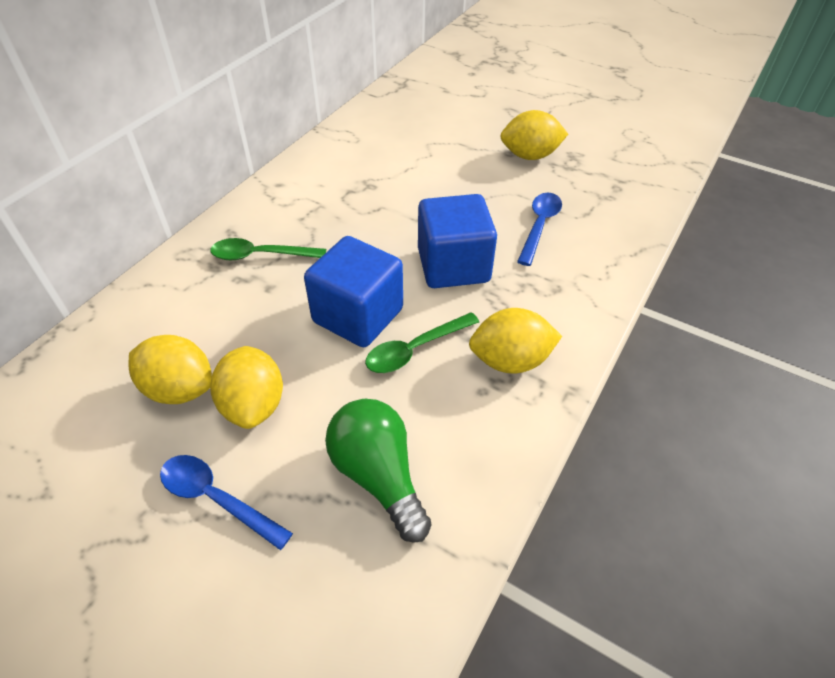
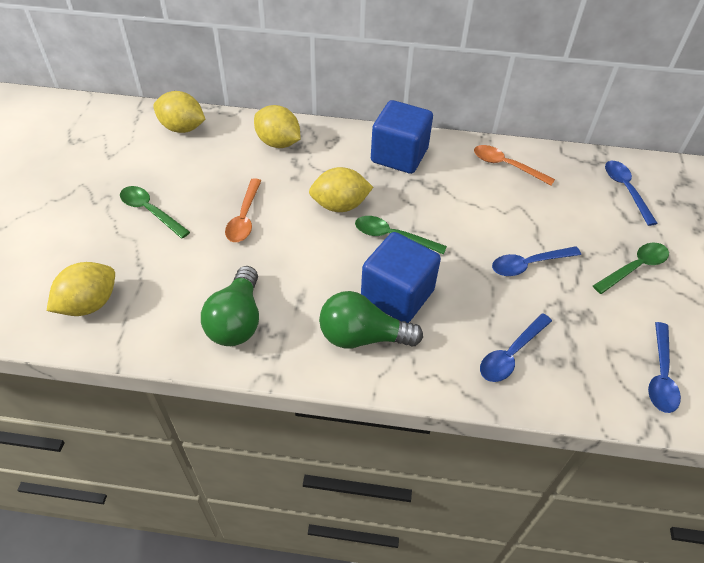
blue spoon: 2 -> 4
green light bulb: 1 -> 2
green spoon: 2 -> 3
orange spoon: 0 -> 2

